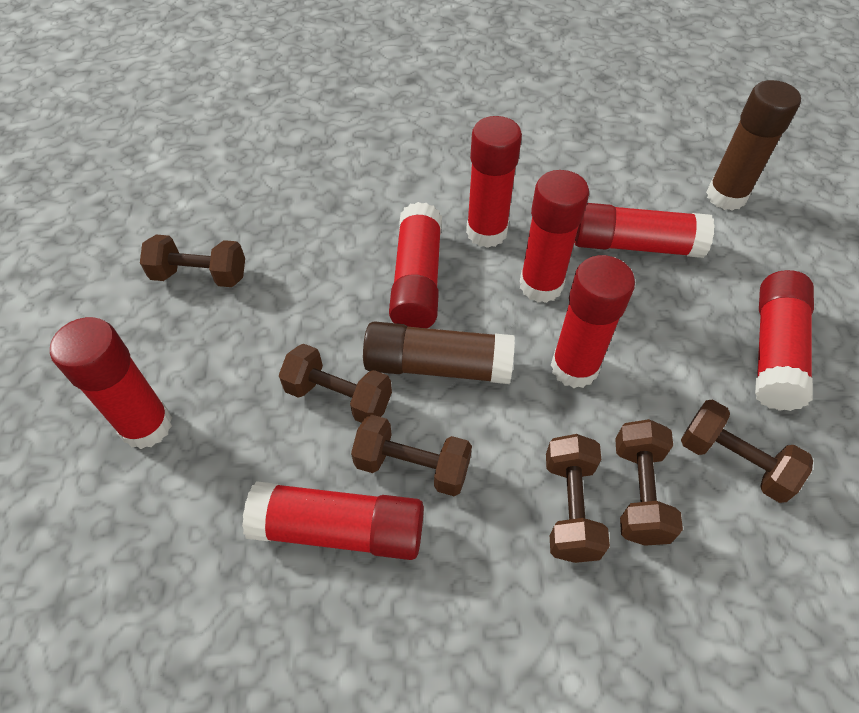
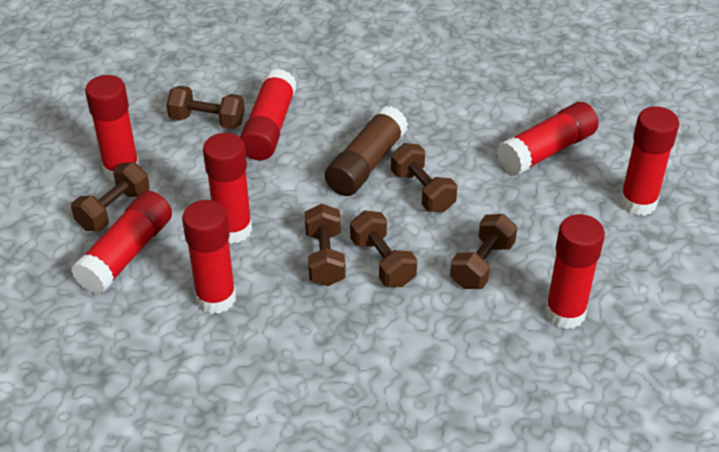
brown glue stick: 2 -> 1

